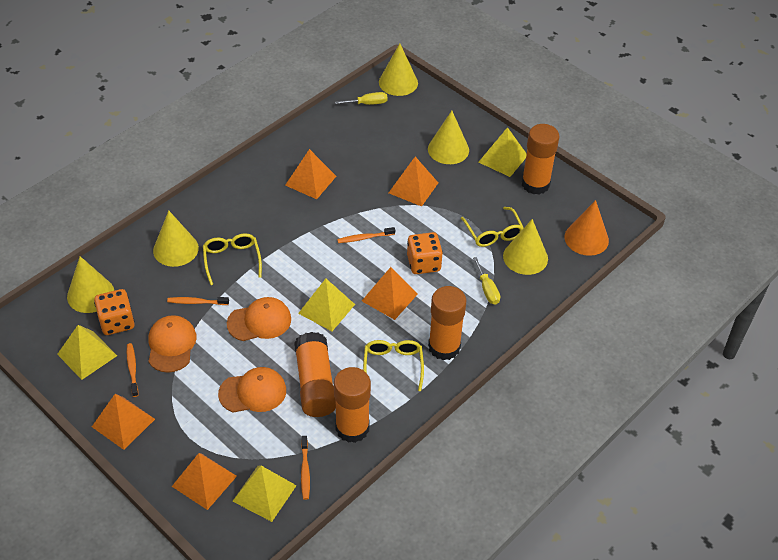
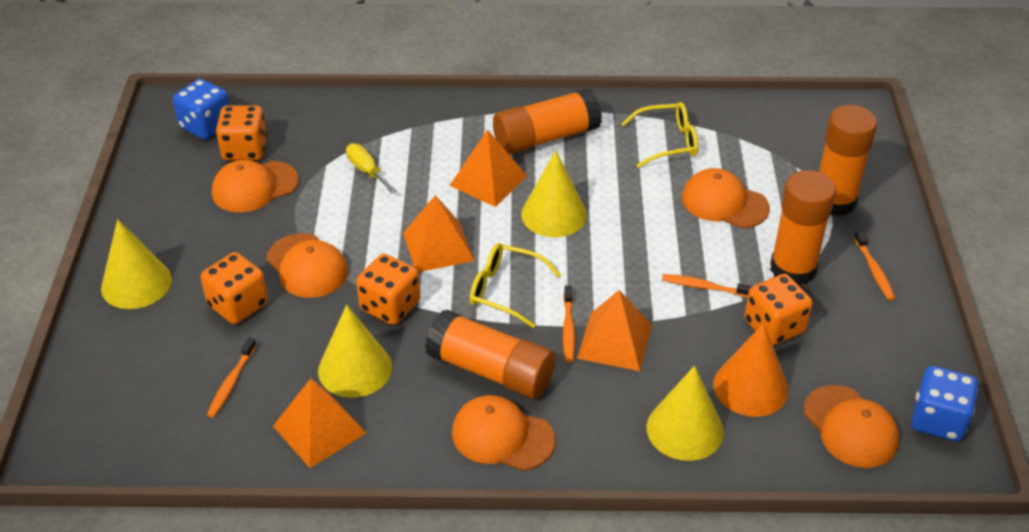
blue dice: 0 -> 2
orange cap: 3 -> 5
orange dice: 2 -> 4
orange pyramid: 5 -> 4
yellow cone: 5 -> 4
yellow glasses: 3 -> 2
yellow pyramid: 4 -> 0
yellow screwdriver: 2 -> 1

